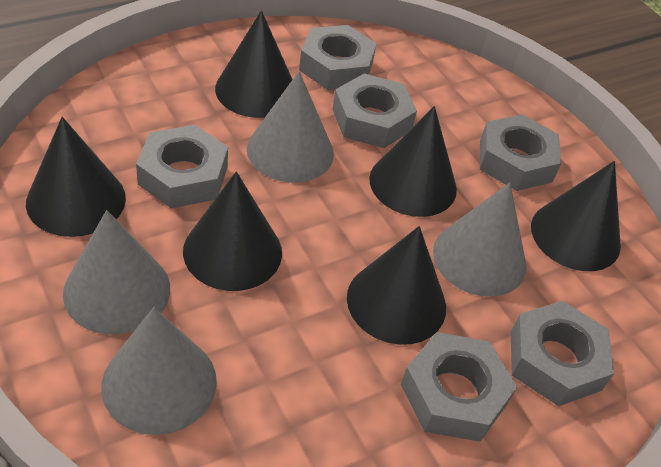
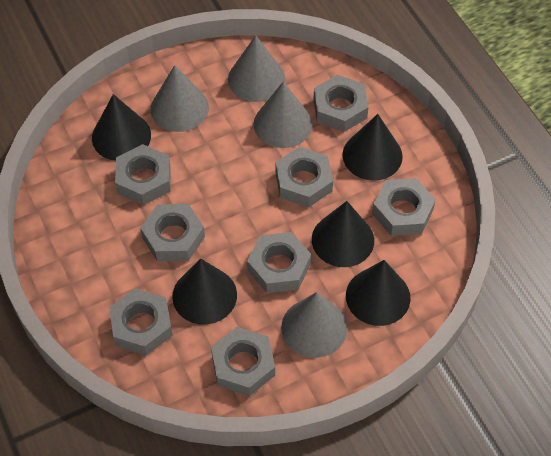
black cone: 6 -> 5
grey nut: 6 -> 8

